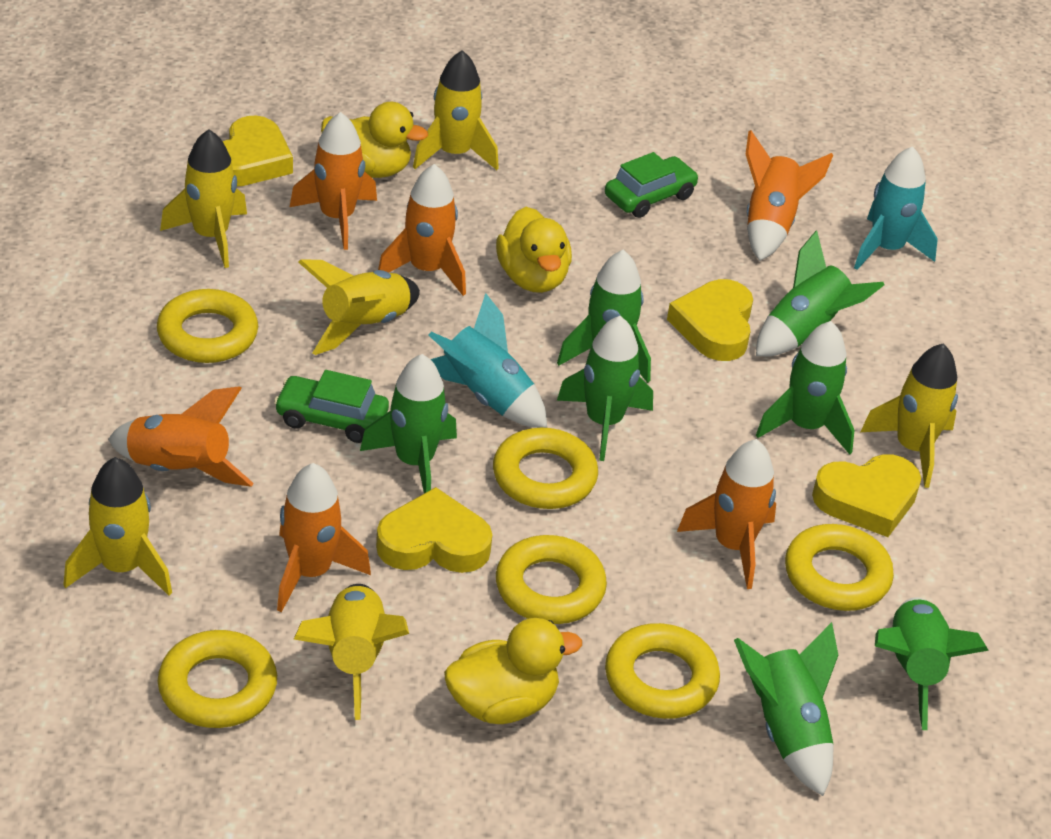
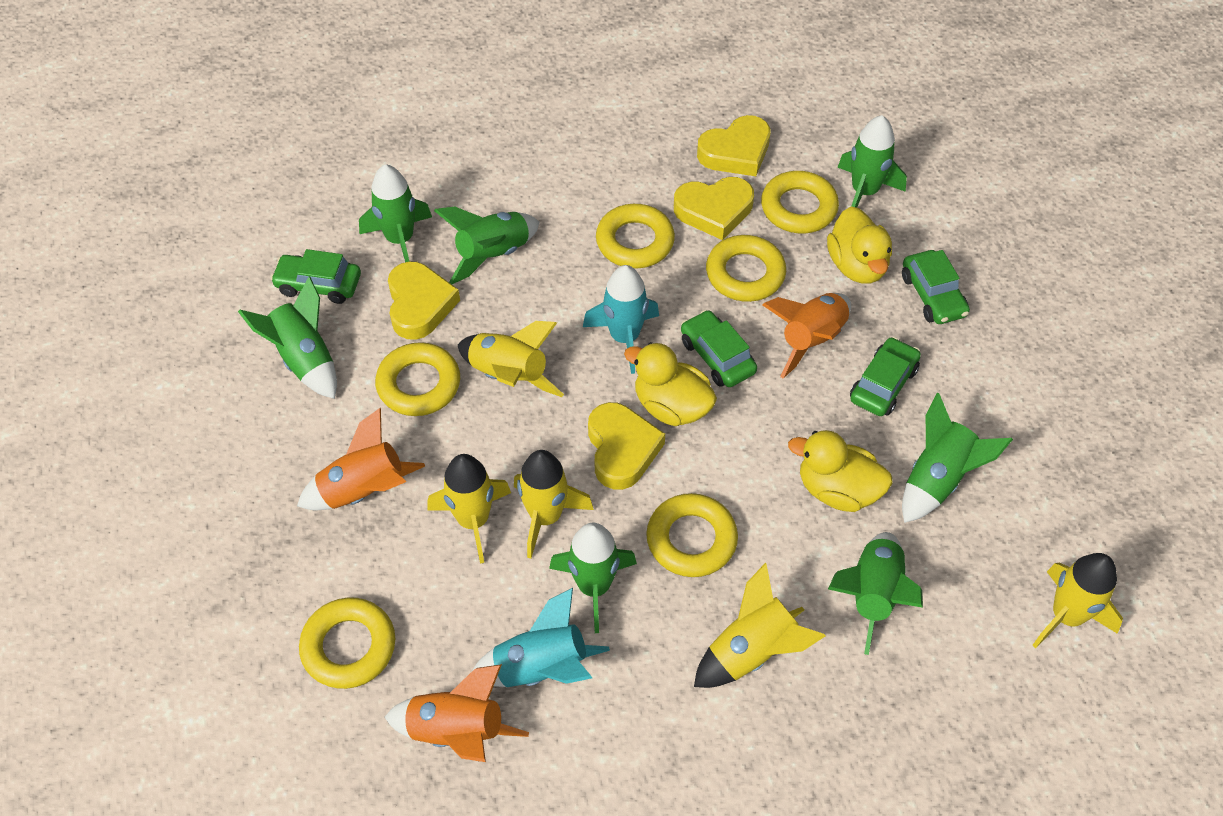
green car: 2 -> 4
orange rocket: 6 -> 3
yellow rocket: 6 -> 5

